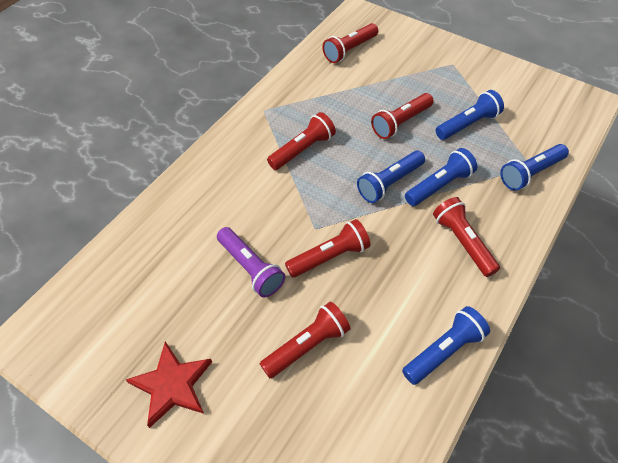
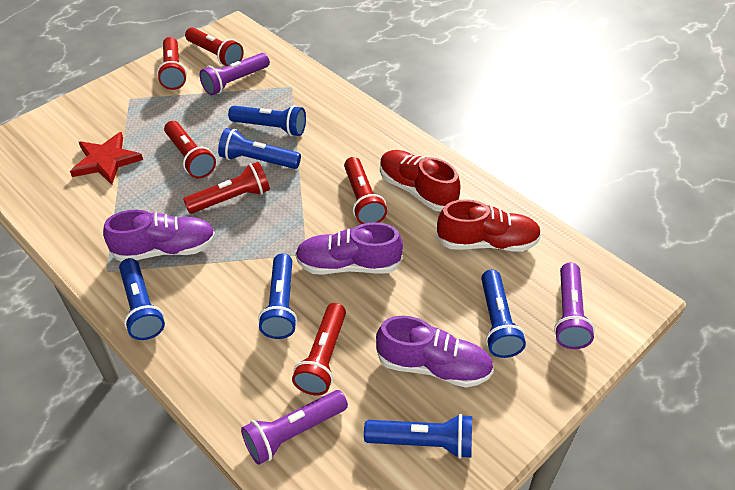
blue flashlight: 5 -> 6
purple flashlight: 1 -> 3
purple shoe: 0 -> 3
red shoe: 0 -> 2

